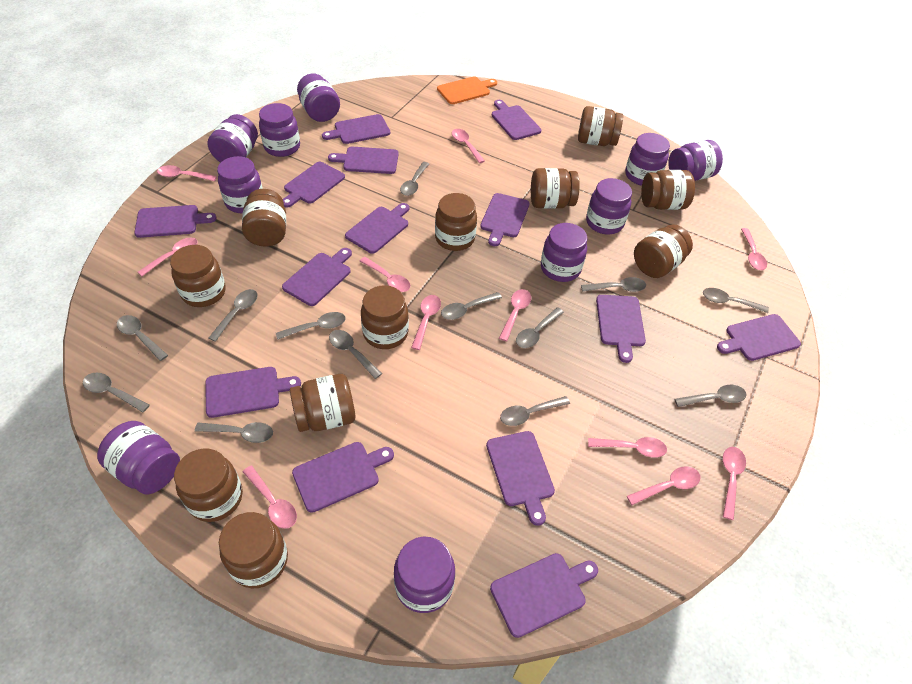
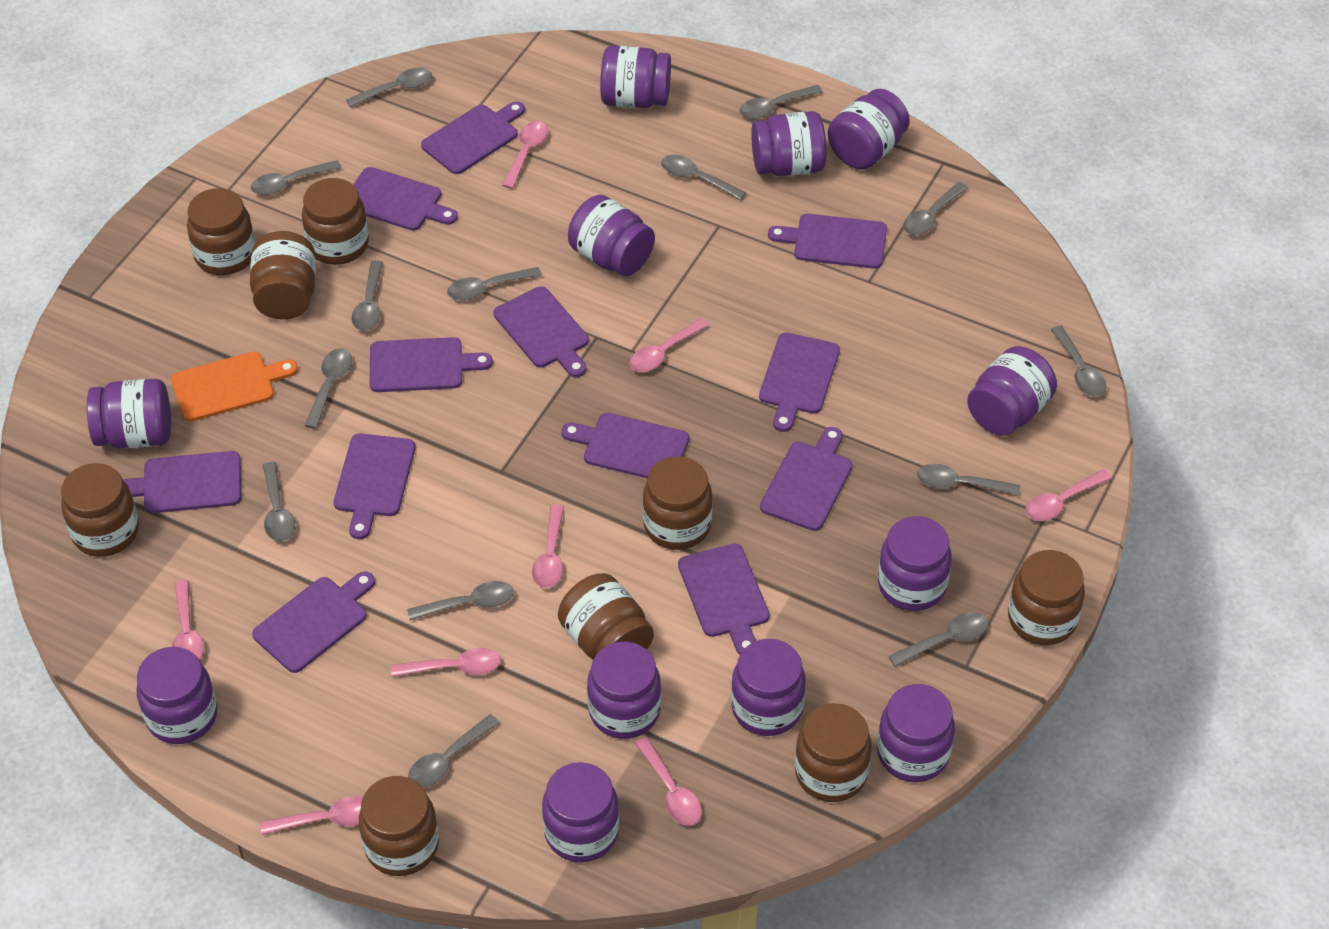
brown jar: 11 -> 9
grey spoon: 13 -> 14
pink spoon: 11 -> 8
purple cutting board: 14 -> 12
purple jar: 10 -> 12

